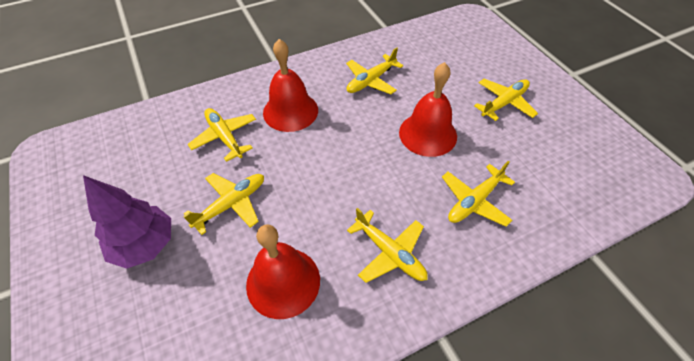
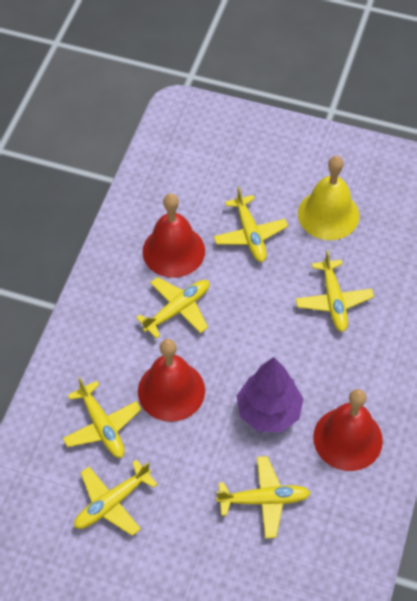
yellow bell: 0 -> 1

